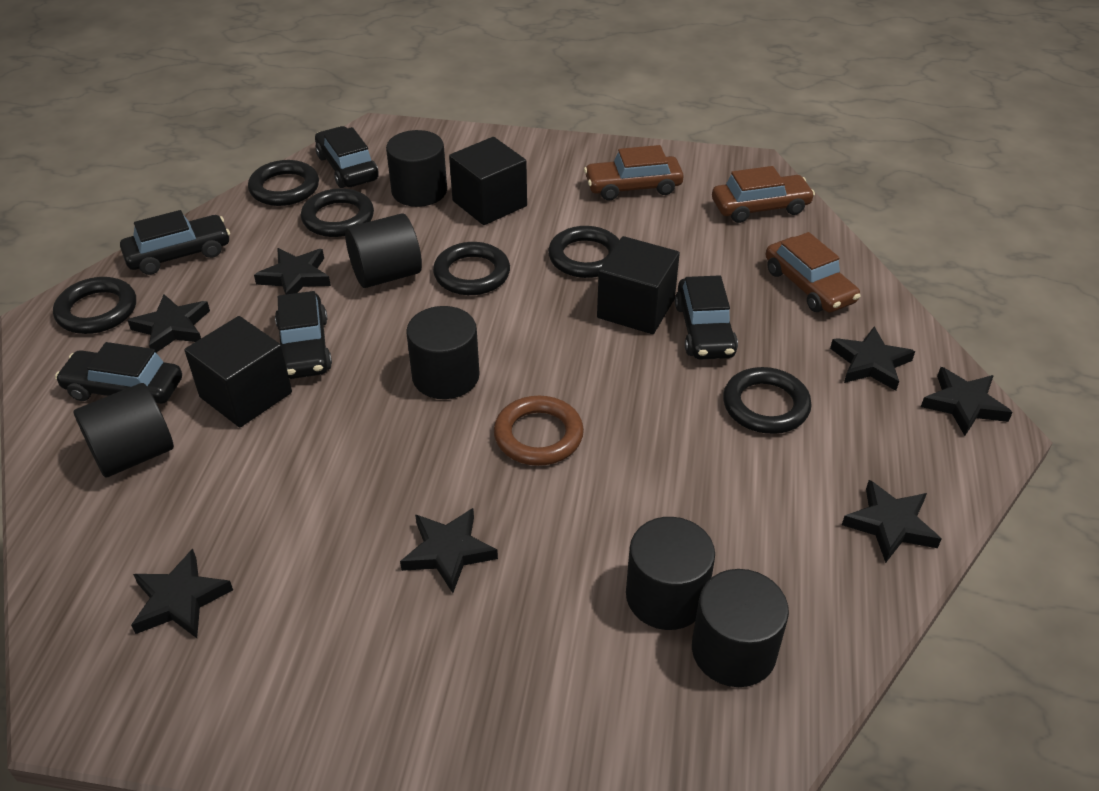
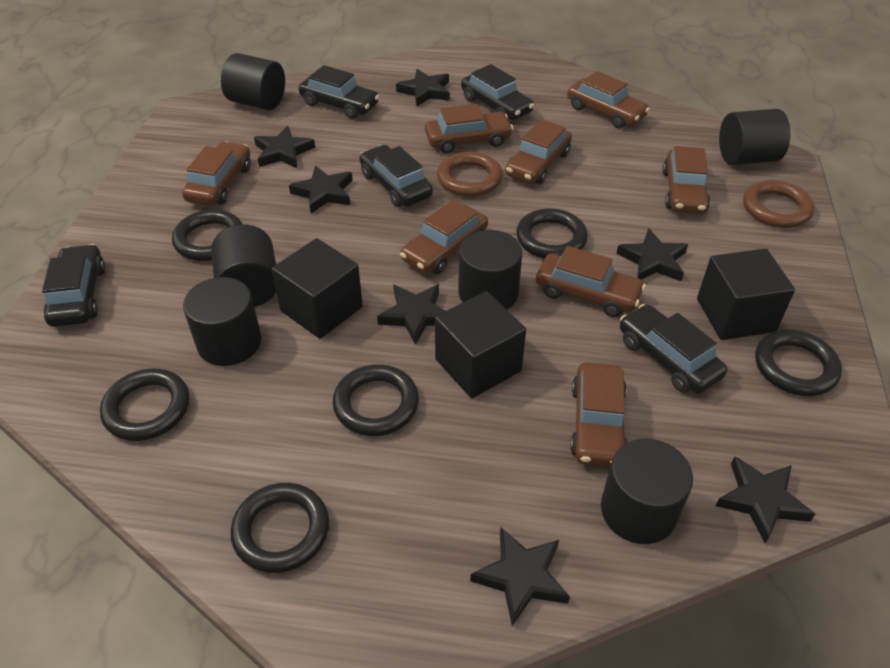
brown car: 3 -> 8
brown ring: 1 -> 2

